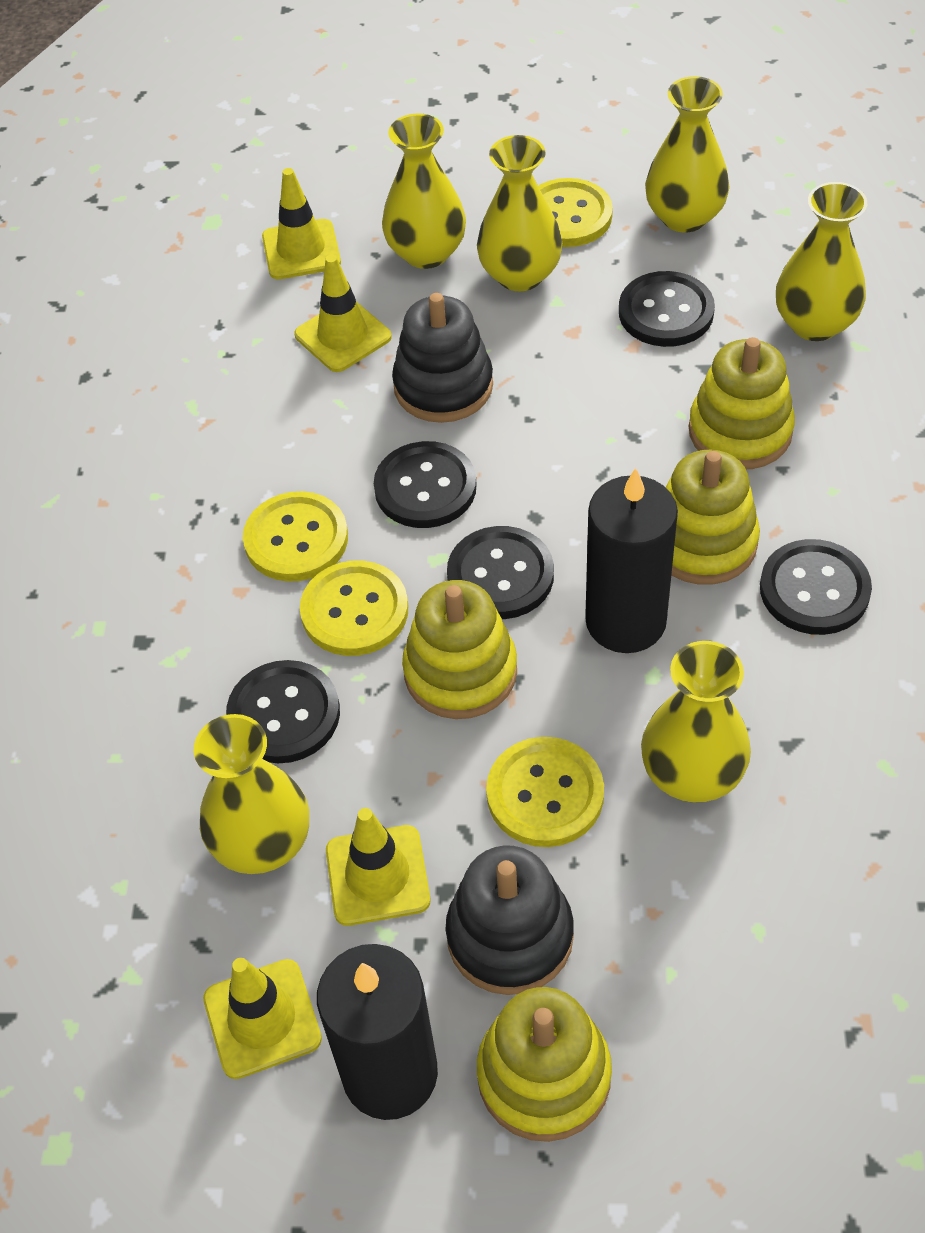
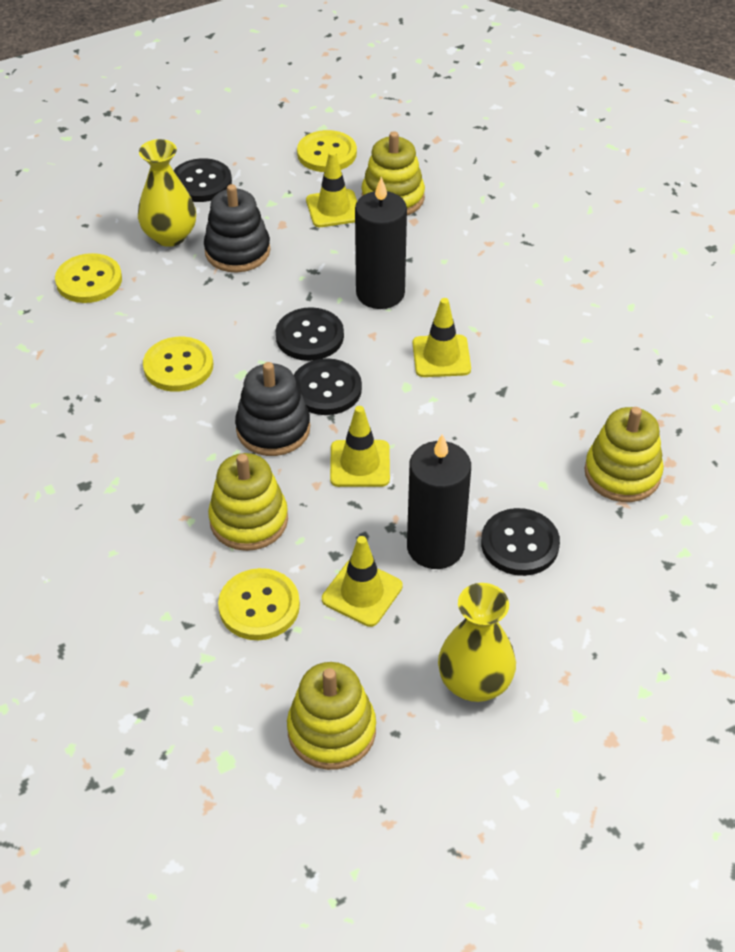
black button: 5 -> 4
yellow vase: 6 -> 2

